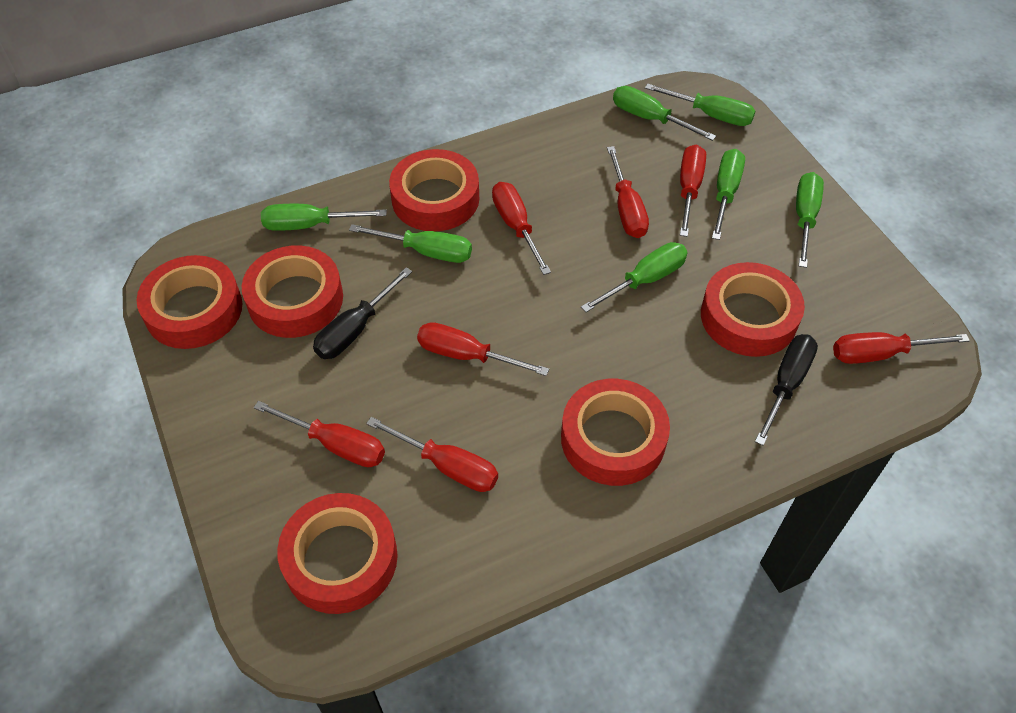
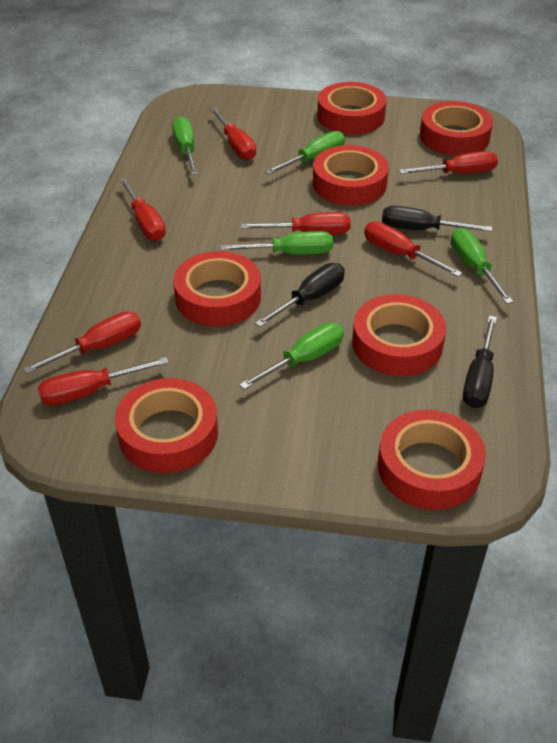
black screwdriver: 2 -> 3
green screwdriver: 7 -> 5
red tape: 6 -> 7

